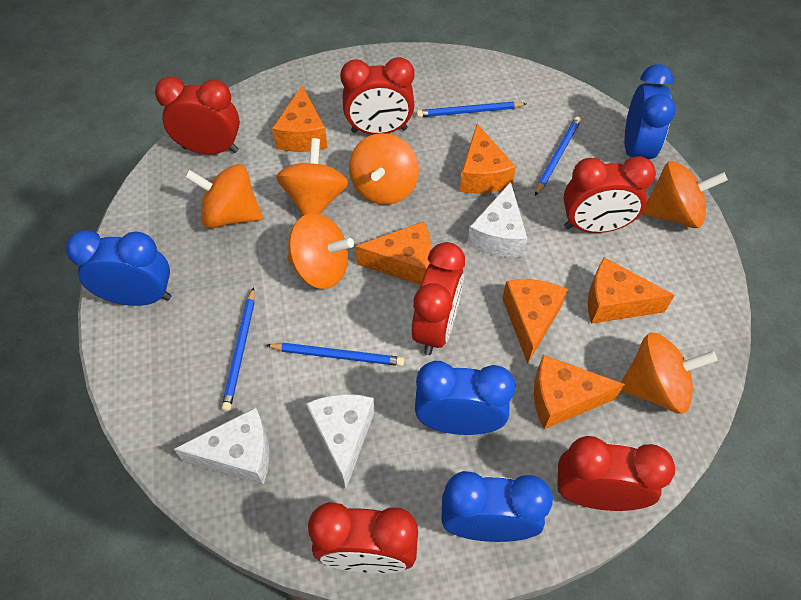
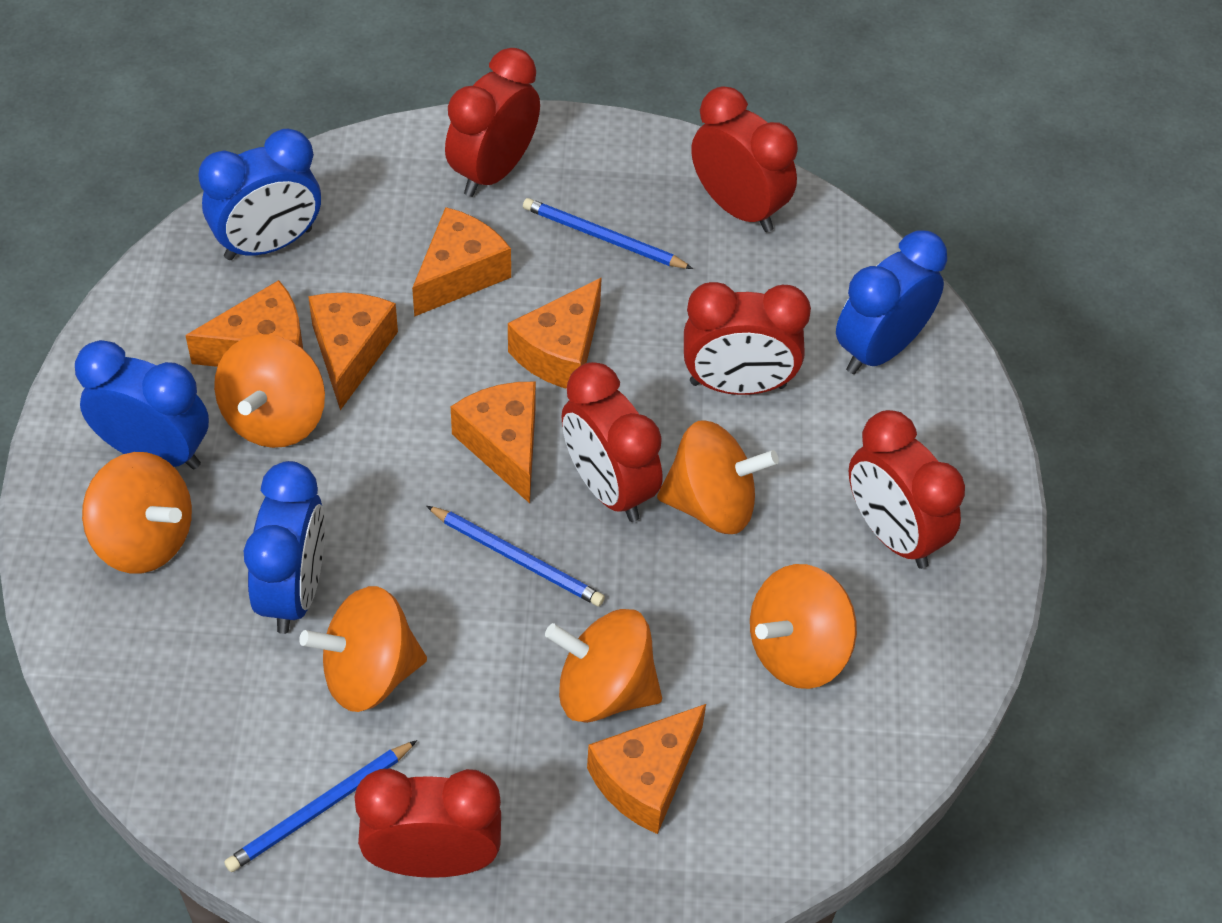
blue pencil: 4 -> 3
white cheese: 3 -> 0

